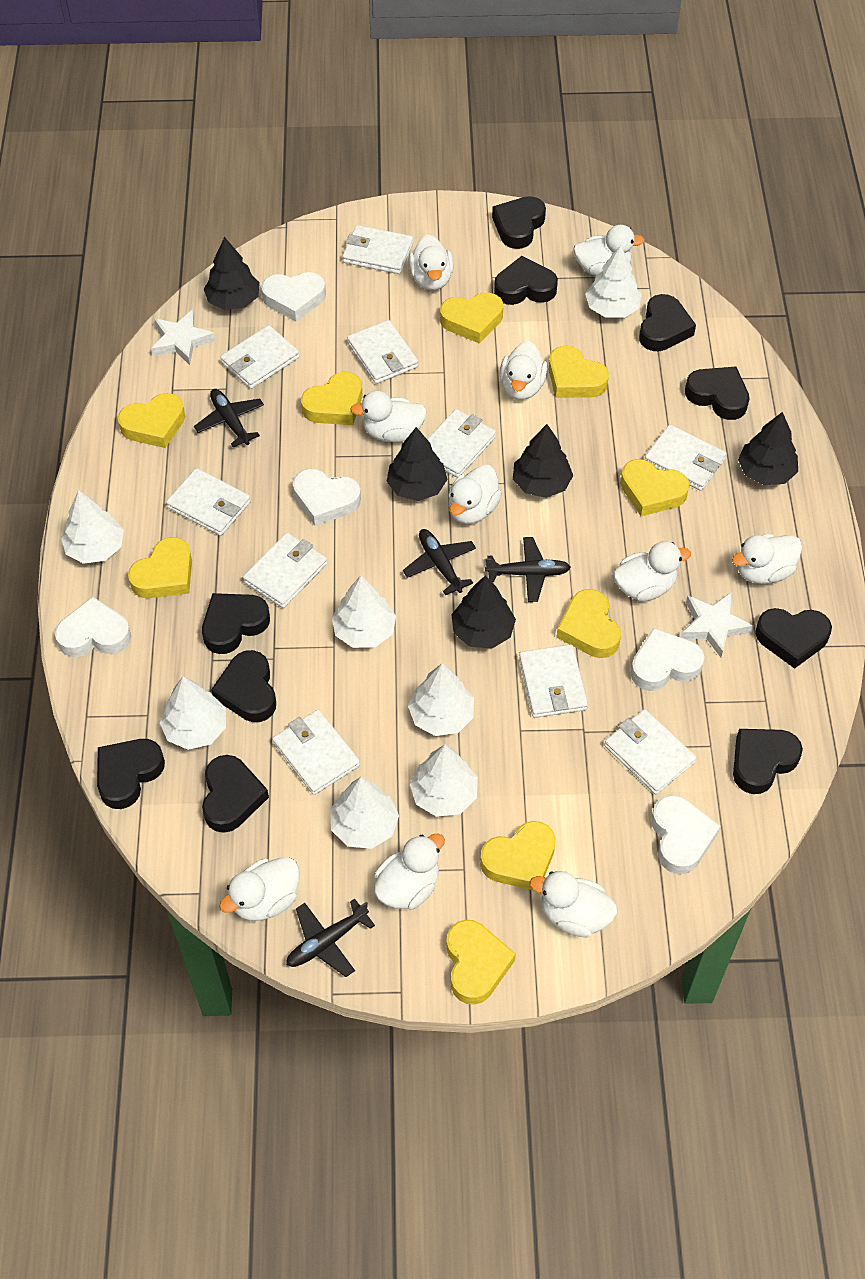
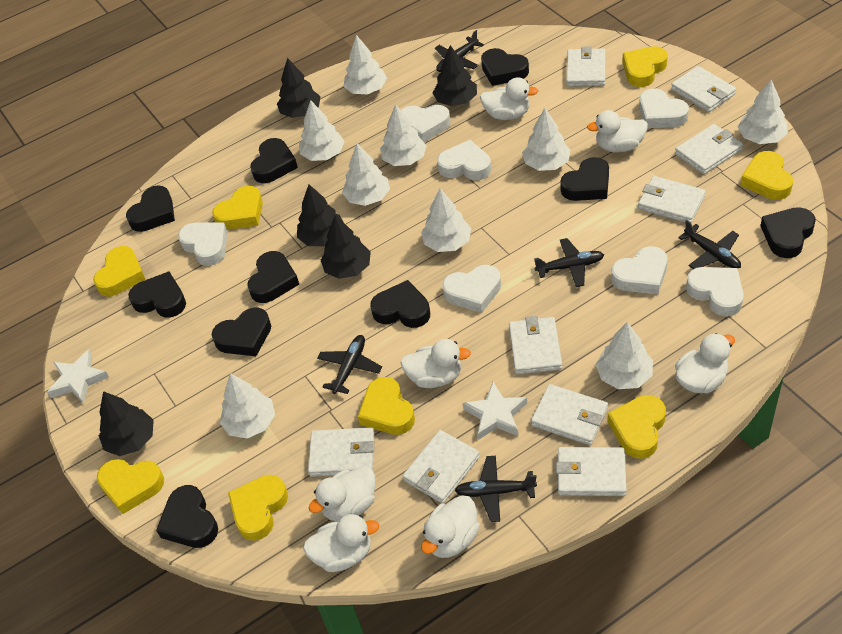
black plane: 4 -> 5
white duck: 10 -> 7
white heart: 5 -> 7
white tree: 7 -> 9
white wallet: 10 -> 9
yellow heart: 9 -> 8

